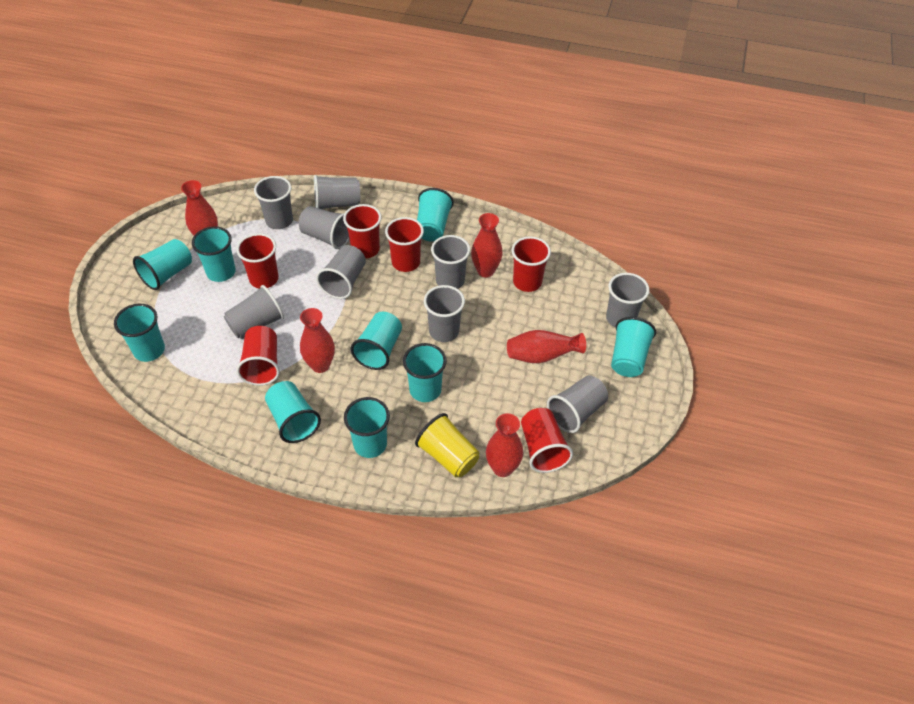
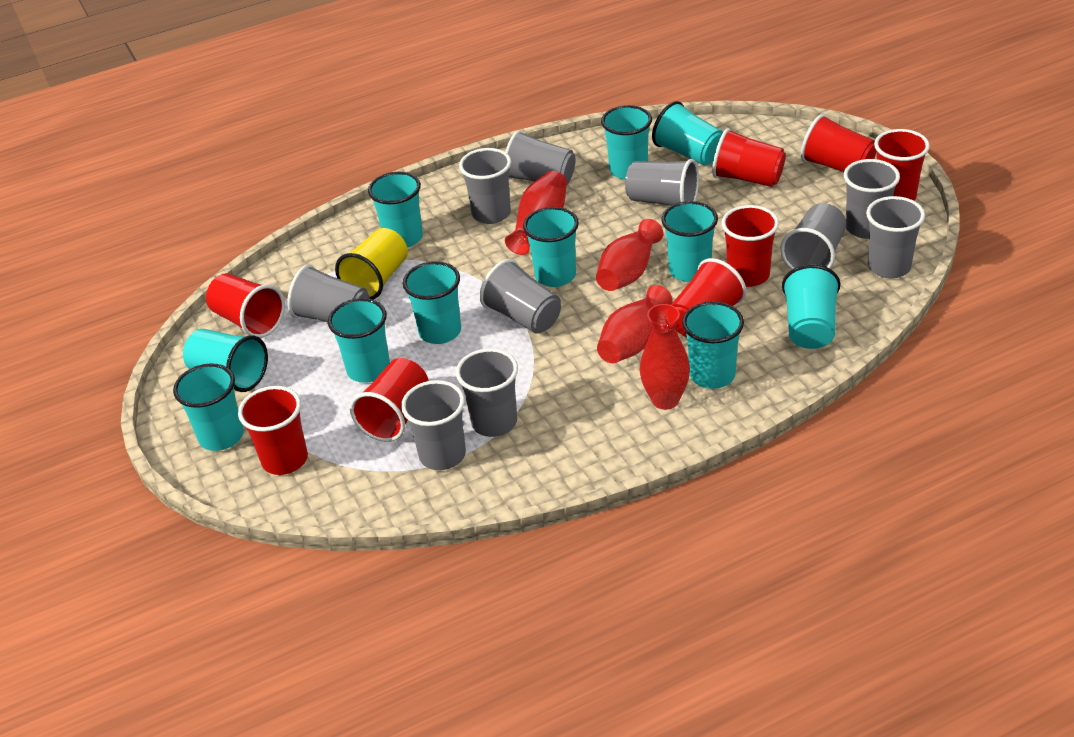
grey cup: 9 -> 10
red cup: 6 -> 8
red vase: 5 -> 4
turquoise cup: 9 -> 11

